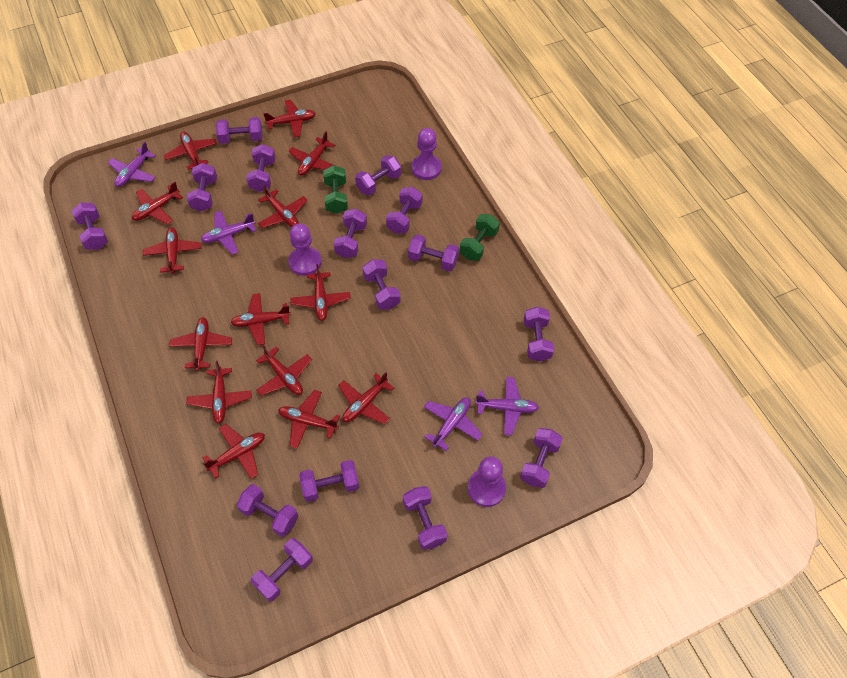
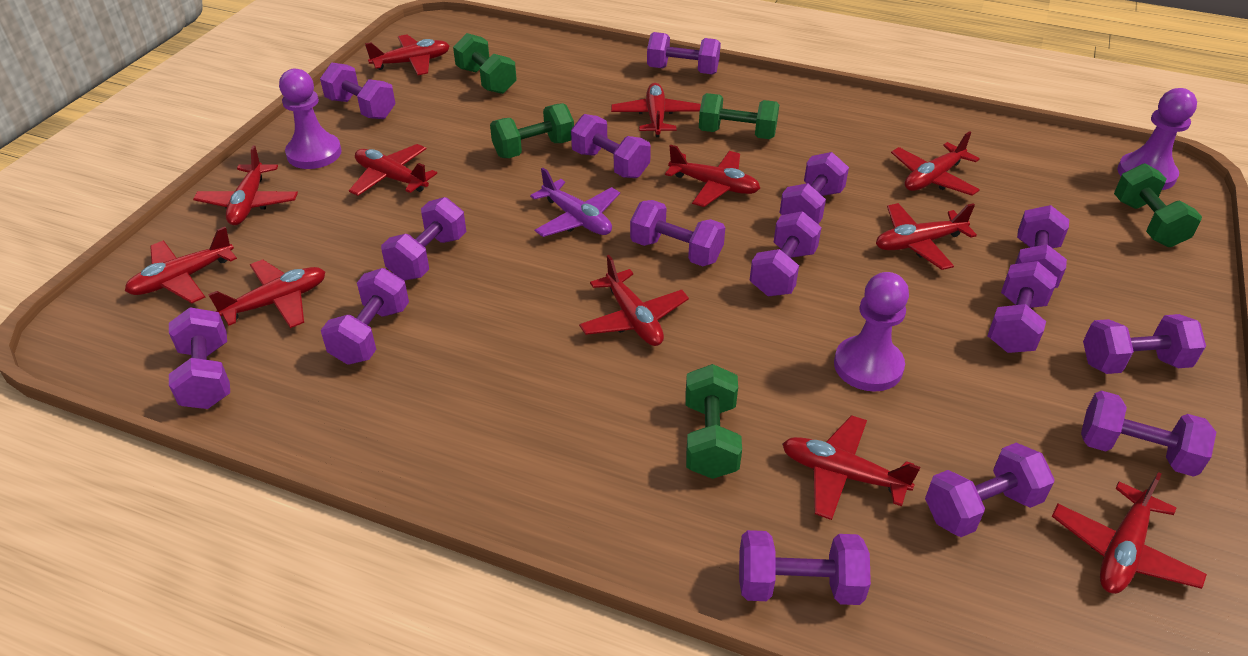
green dumbbell: 2 -> 5
purple plane: 4 -> 1
red plane: 14 -> 12

